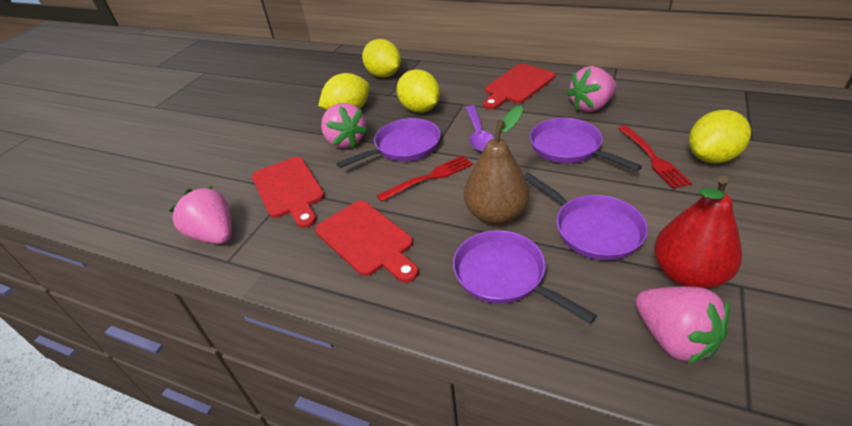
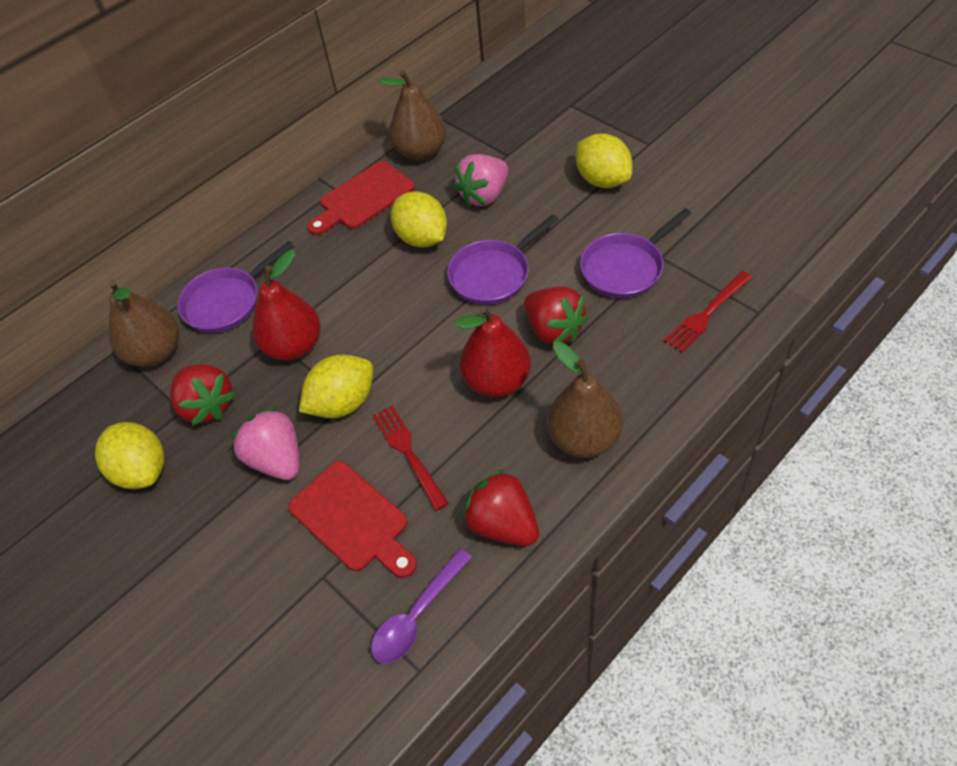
brown pear: 1 -> 3
pink strawberry: 4 -> 2
purple pan: 4 -> 3
red cutting board: 3 -> 2
red pear: 1 -> 2
red strawberry: 0 -> 3

